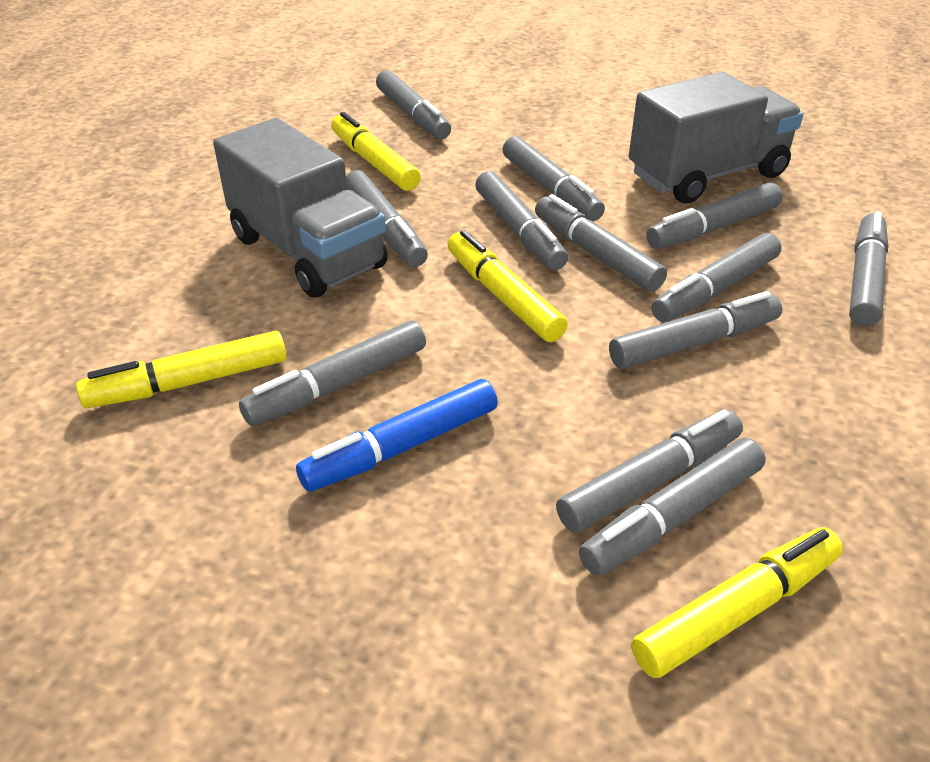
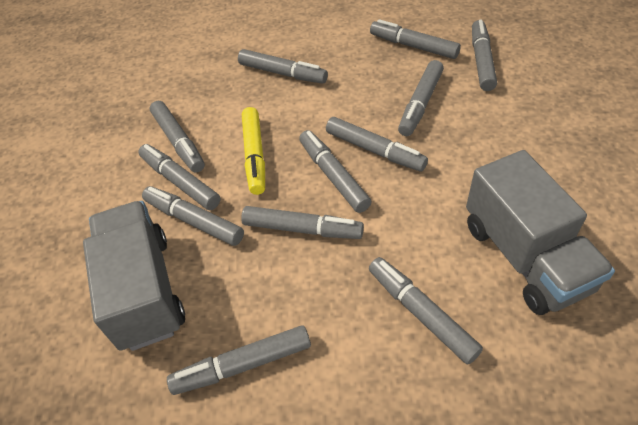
blue marker: 1 -> 0
yellow marker: 4 -> 1

